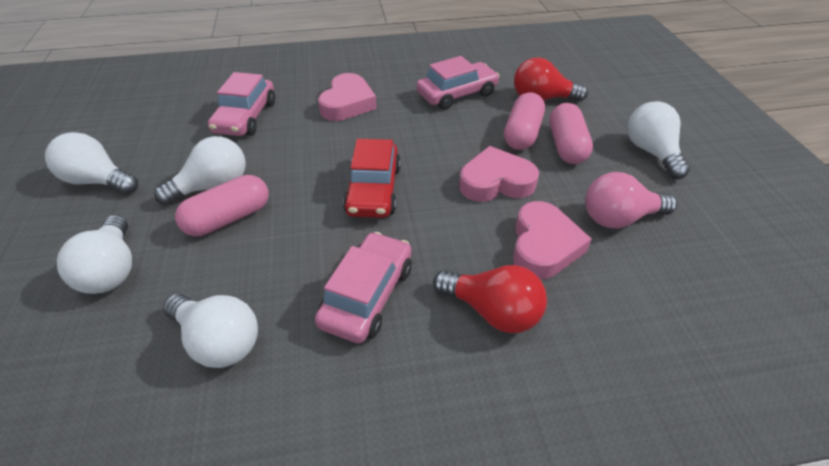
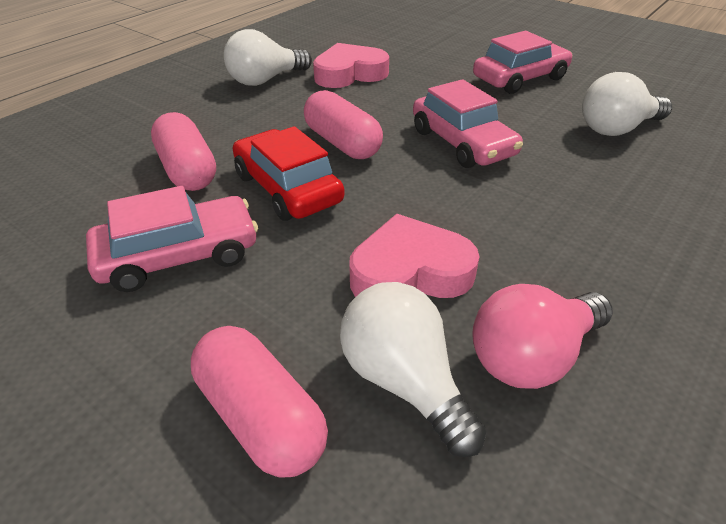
pink heart: 3 -> 2
red light bulb: 2 -> 0
white light bulb: 5 -> 3

